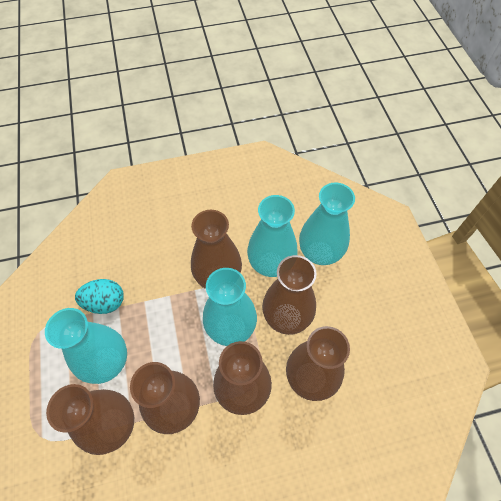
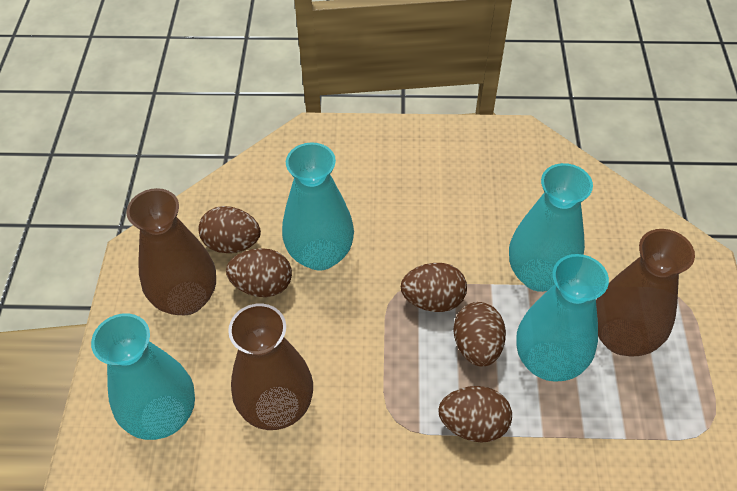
brown egg: 0 -> 5
brown vase: 6 -> 3
turquoise egg: 1 -> 0

